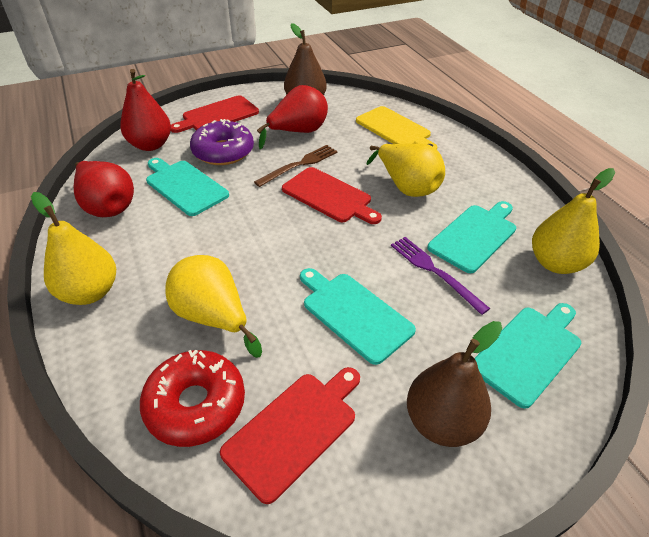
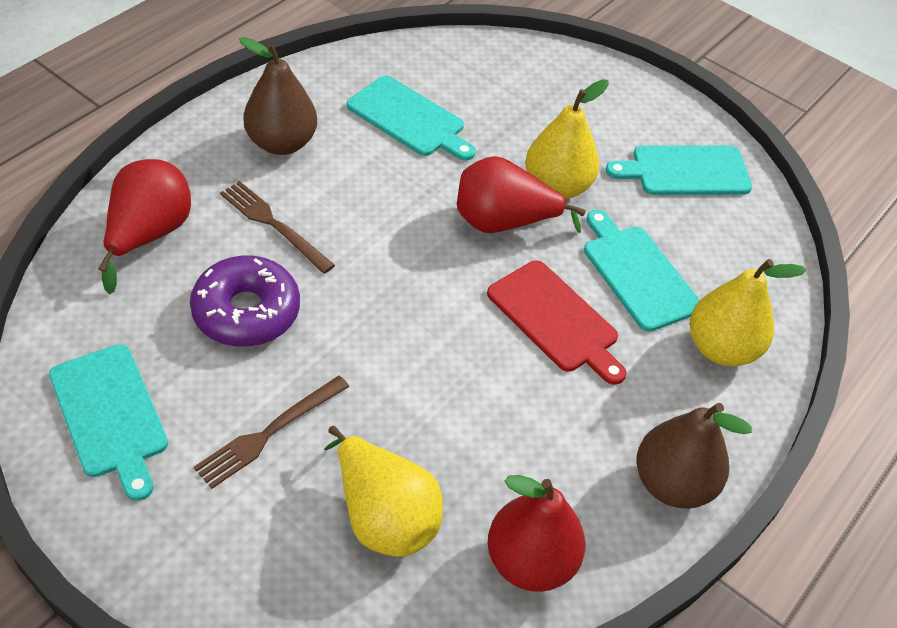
brown fork: 1 -> 2
purple fork: 1 -> 0
red cutting board: 3 -> 1
red donut: 1 -> 0
yellow cutting board: 1 -> 0
yellow pear: 4 -> 3

